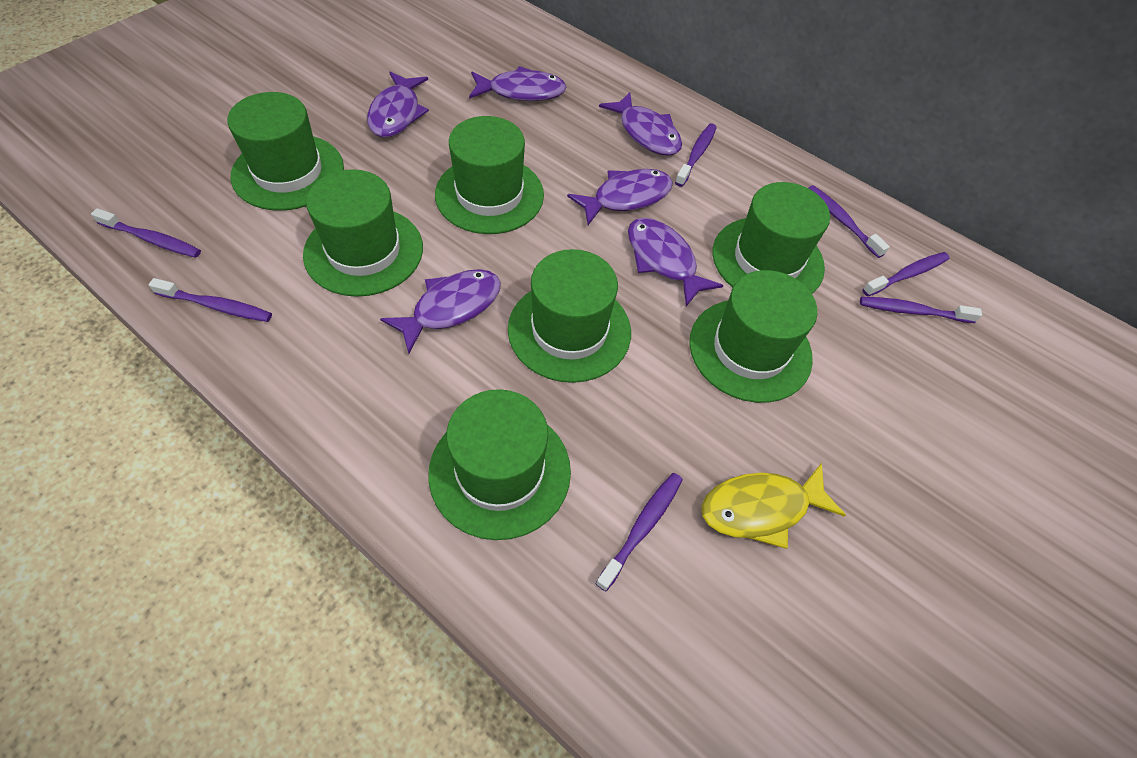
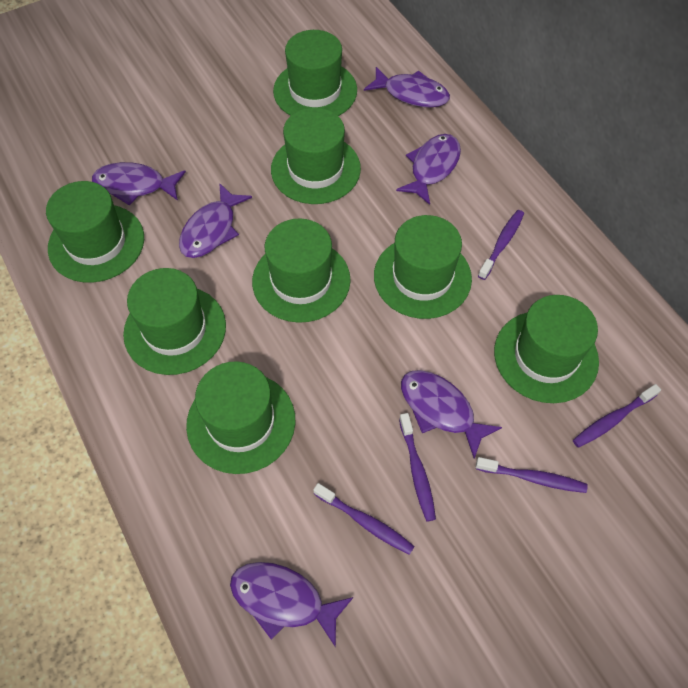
green hat: 7 -> 8
purple toothbrush: 7 -> 5
yellow fish: 1 -> 0

